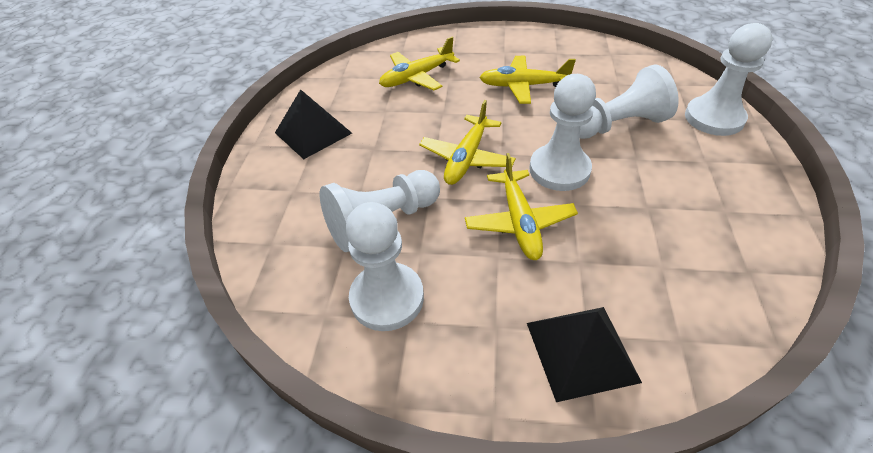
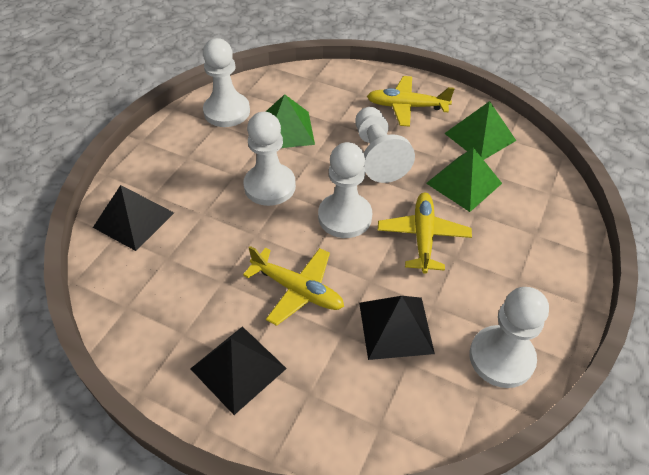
black pyramid: 2 -> 3
green pyramid: 0 -> 3
yellow plane: 4 -> 3

